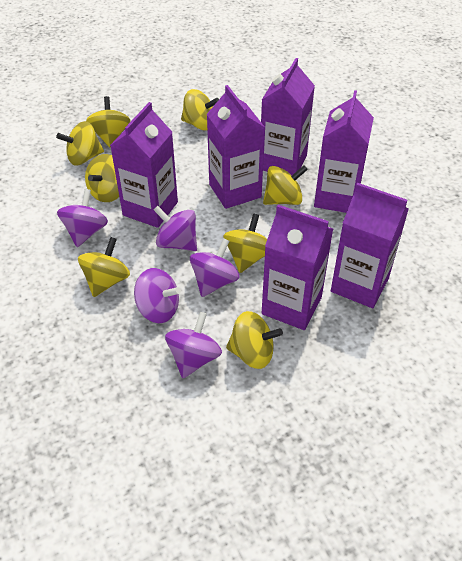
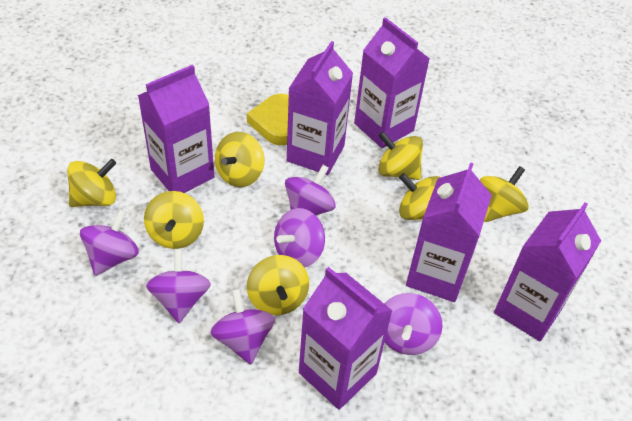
purple spinning top: 5 -> 6
yellow heart: 0 -> 1
yellow spinning top: 8 -> 7

